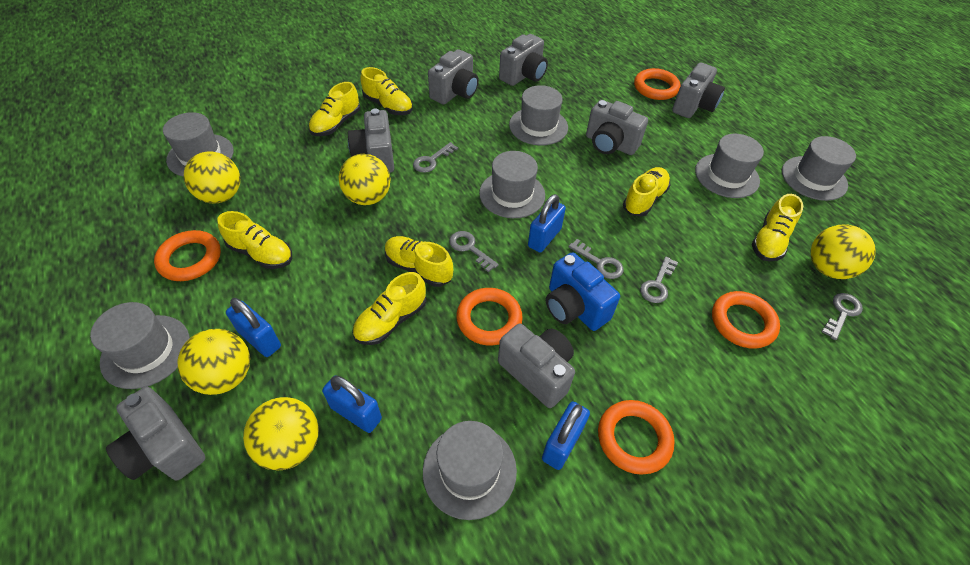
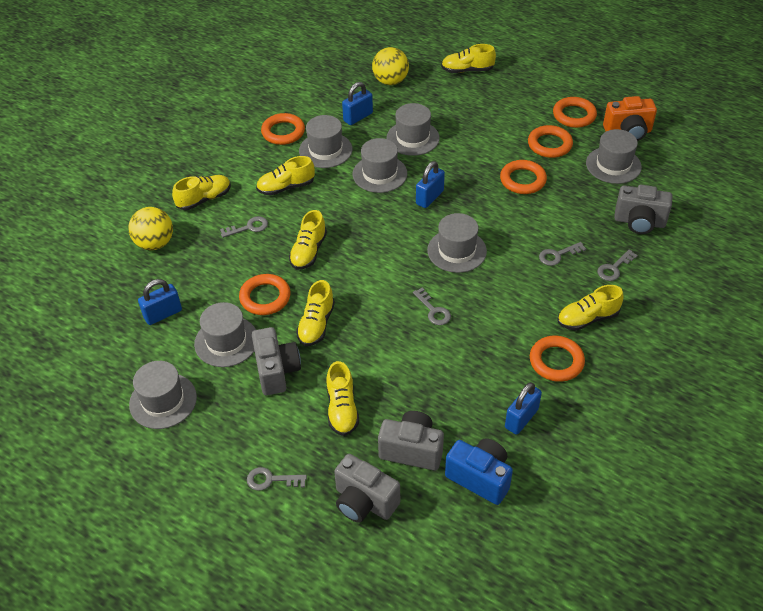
grey camera: 7 -> 4
orange camera: 0 -> 1
orange ring: 5 -> 6
yellow ball: 5 -> 2

